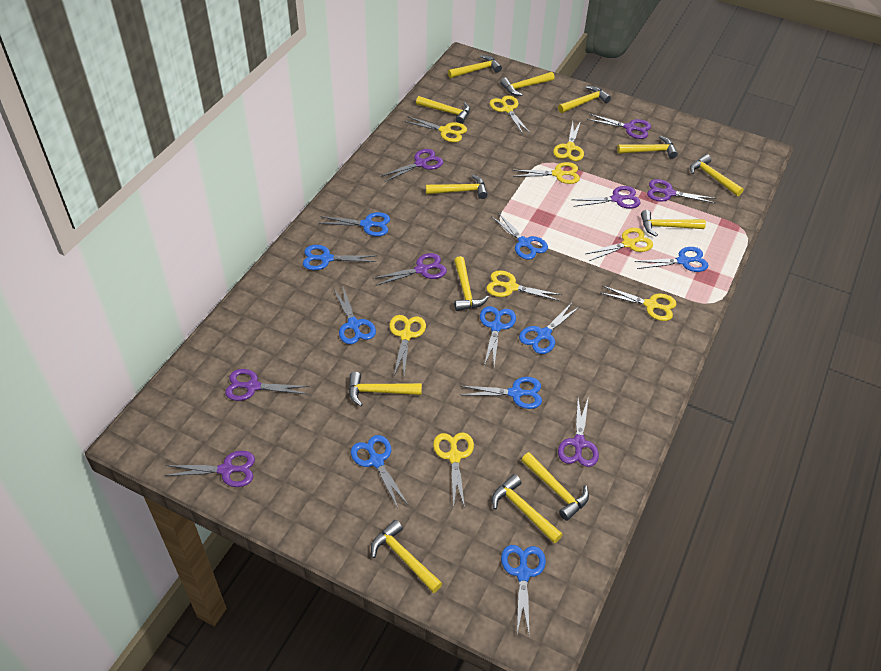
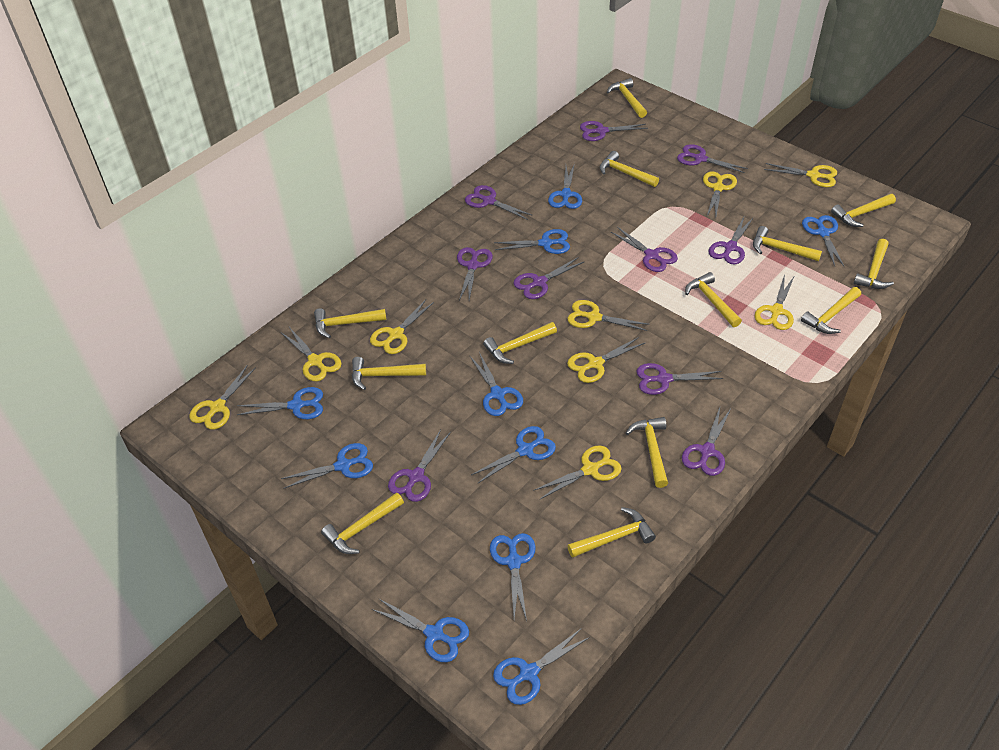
purple scissors: 8 -> 10

